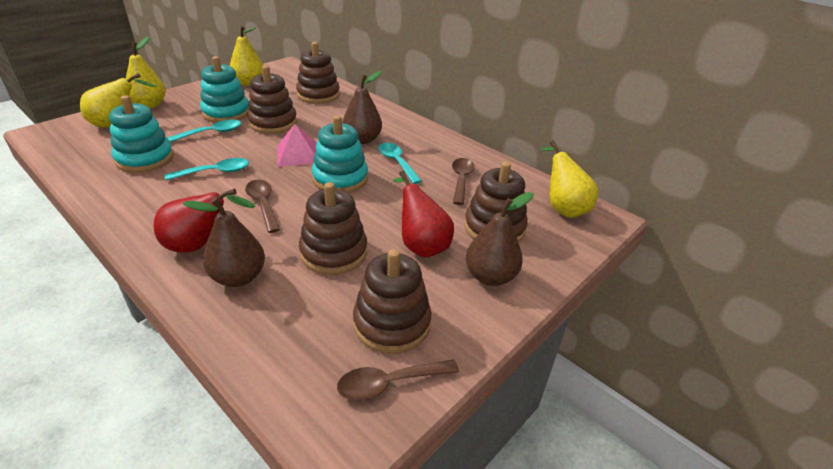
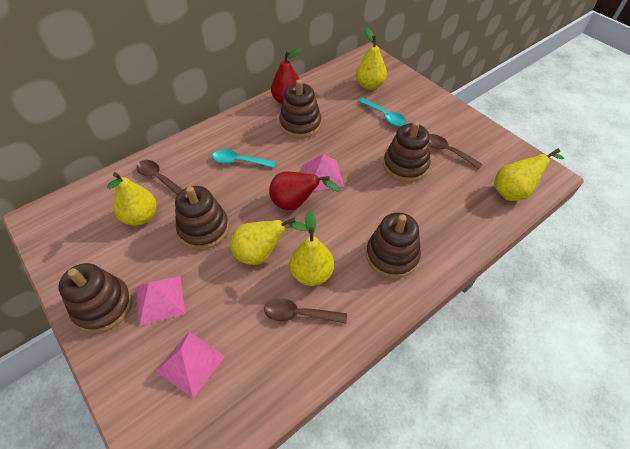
brown pear: 3 -> 0
pink pyramid: 1 -> 3
turquoise spoon: 3 -> 2
turquoise stacking toy: 3 -> 0
yellow pear: 4 -> 5

